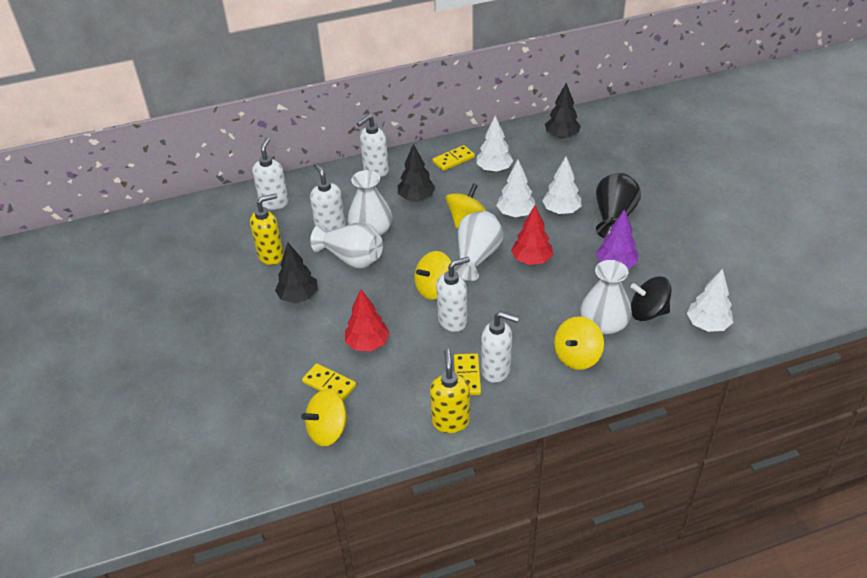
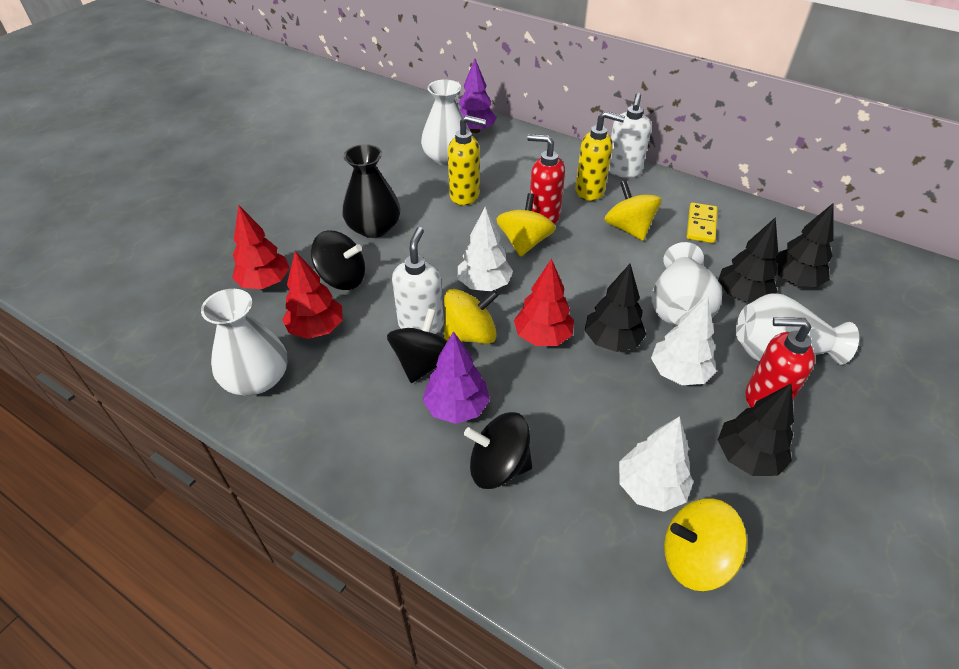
black spinning top: 1 -> 3
black tree: 3 -> 4
purple tree: 1 -> 2
red soap dispenser: 0 -> 2
red tree: 2 -> 3
white soap dispenser: 5 -> 2
white tree: 4 -> 3
yellow domino: 3 -> 1

